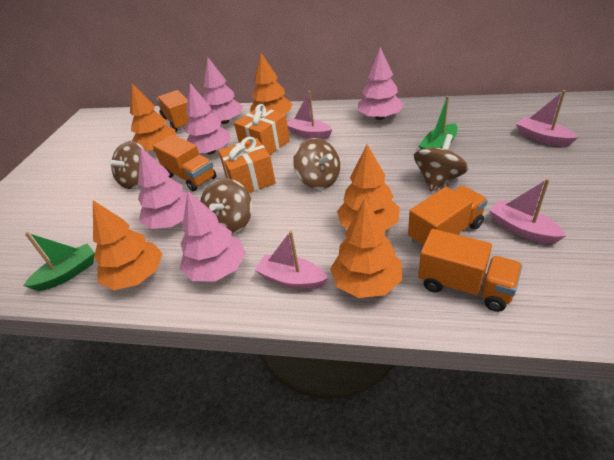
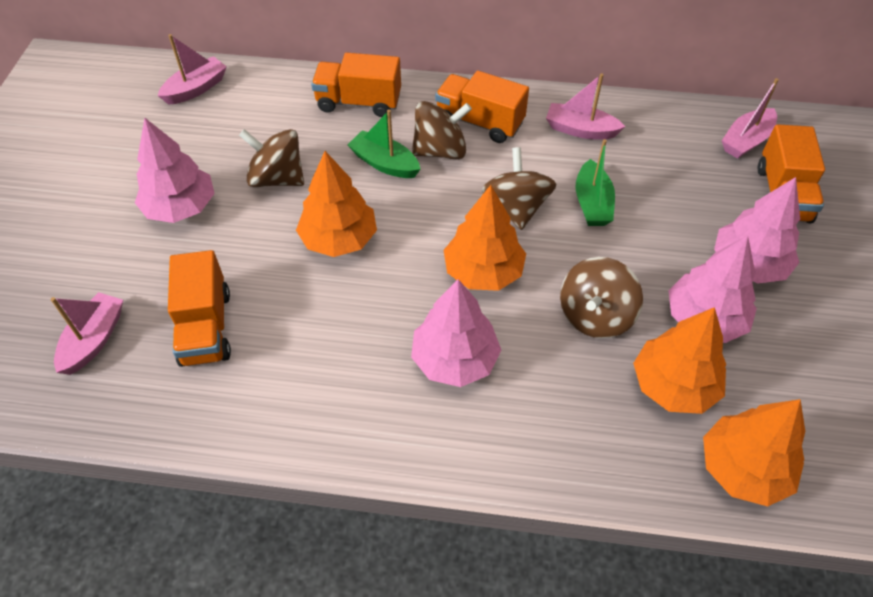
orange gift: 2 -> 0
orange tree: 5 -> 4
pink tree: 5 -> 4

